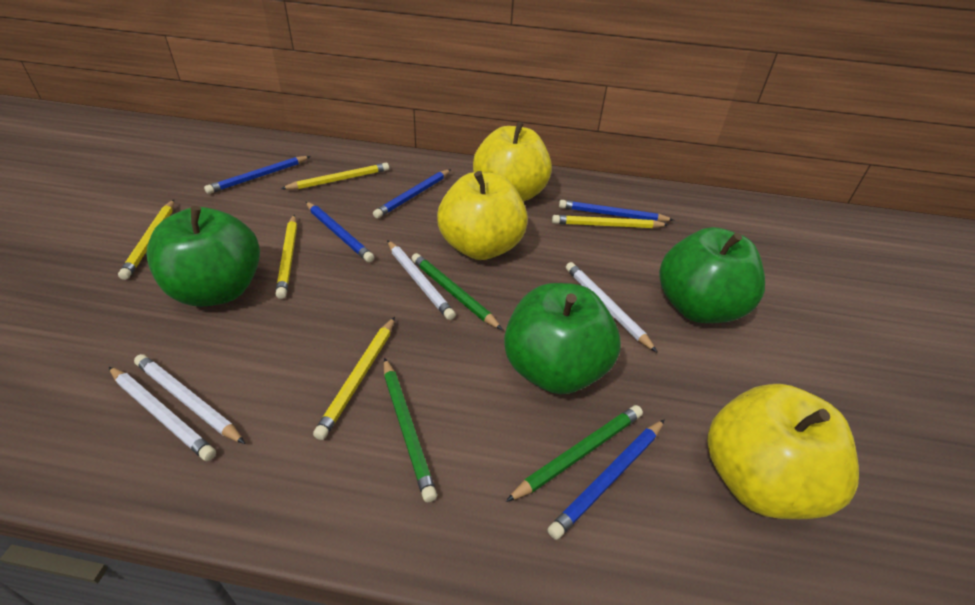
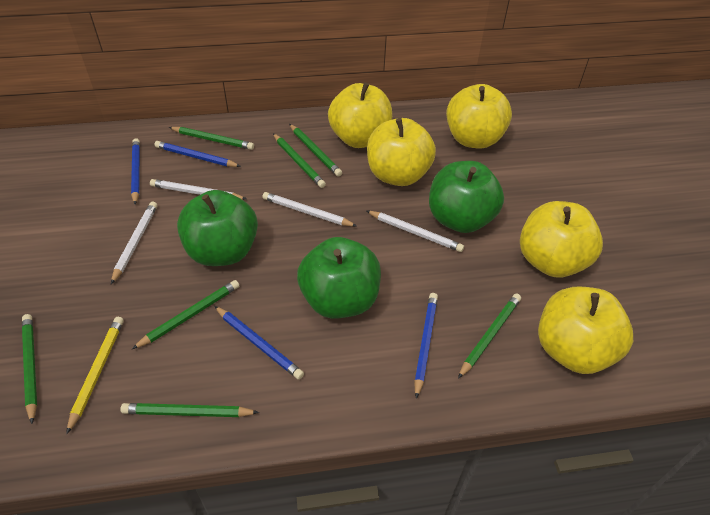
blue pencil: 5 -> 4
green pencil: 3 -> 7
yellow apple: 3 -> 5
yellow pencil: 5 -> 1

